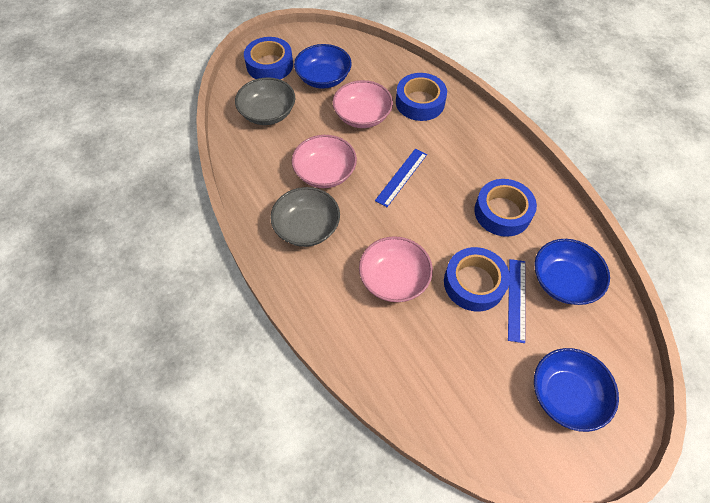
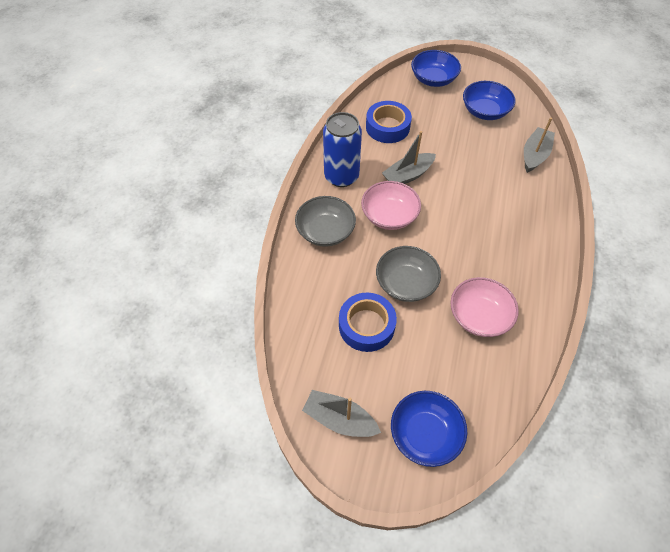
blue can: 0 -> 1
blue ruler: 2 -> 0
blue tape: 4 -> 2
grey boat: 0 -> 3
pink bowl: 3 -> 2

